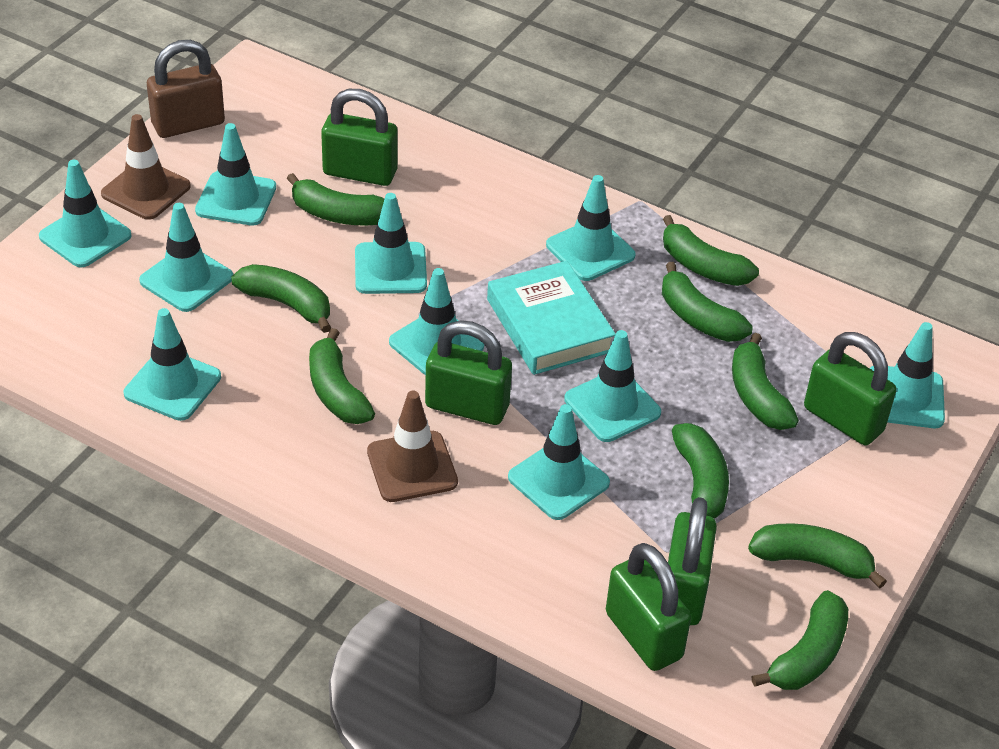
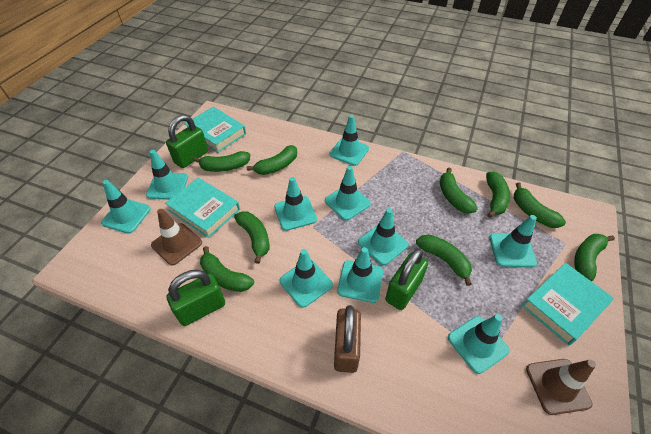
green padlock: 5 -> 3
turquoise book: 1 -> 3

